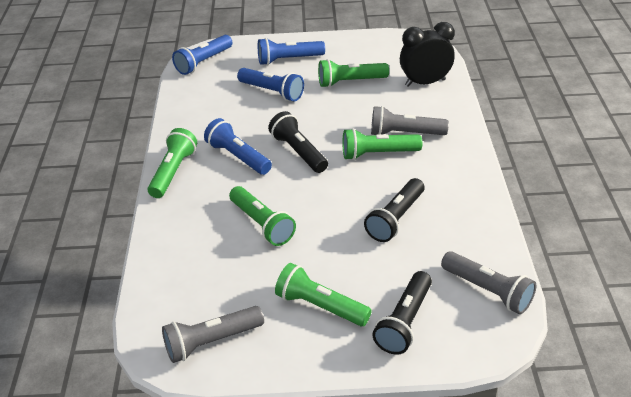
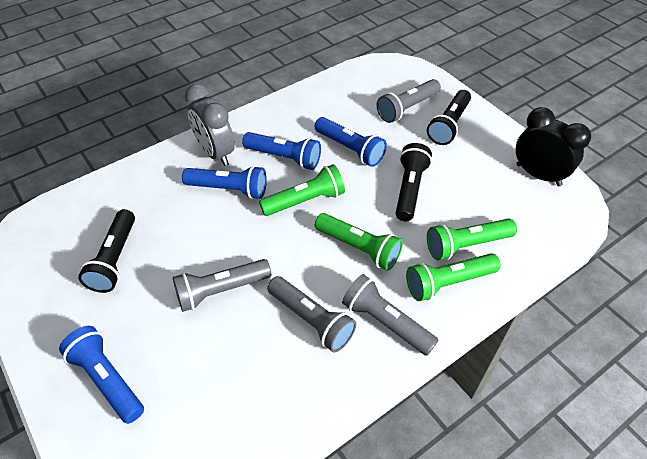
green flashlight: 5 -> 4
grey clock: 0 -> 1
grey flashlight: 3 -> 4

